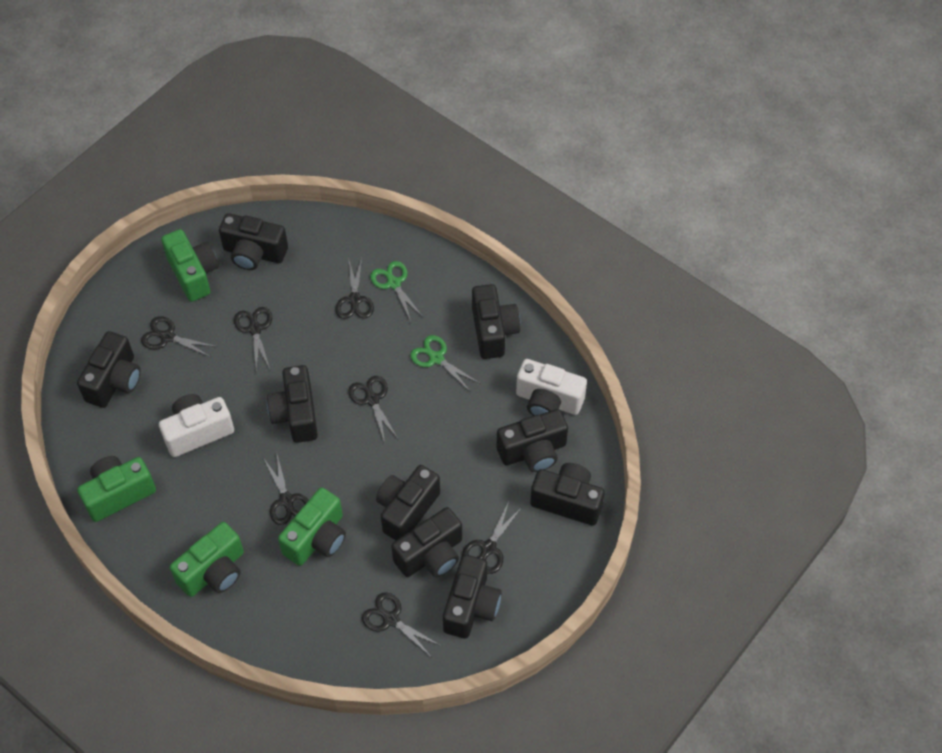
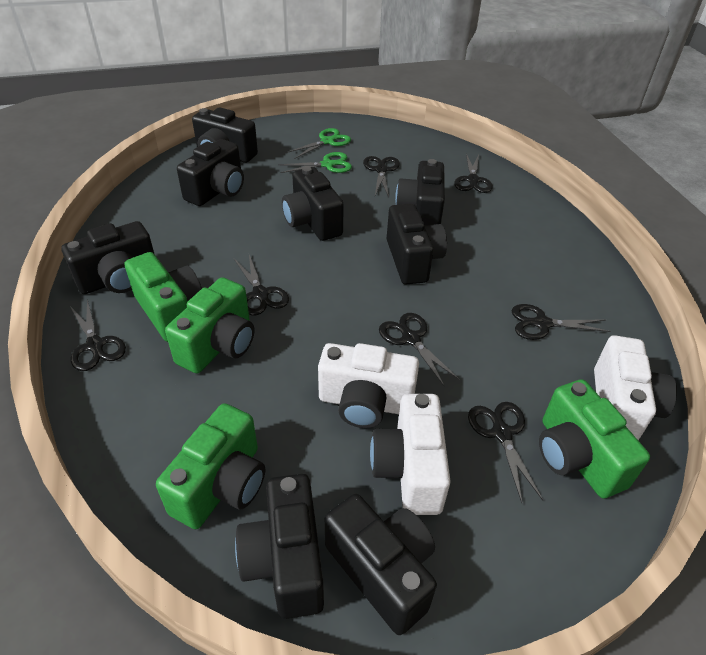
black camera: 9 -> 8
white camera: 2 -> 3

